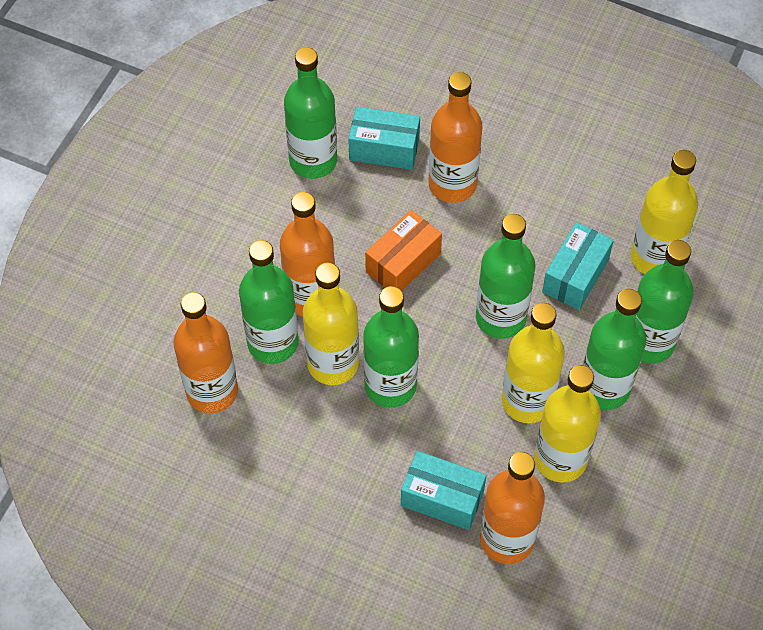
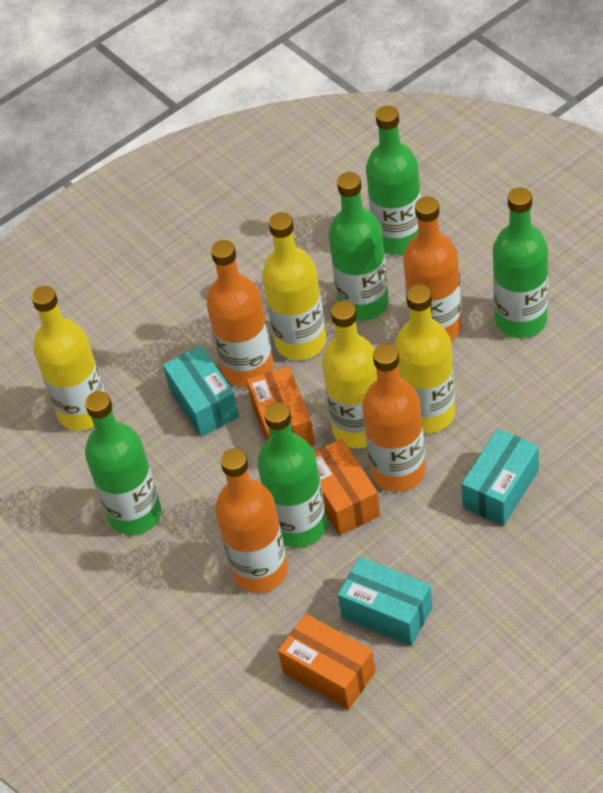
green bottle: 6 -> 5
orange box: 1 -> 3

